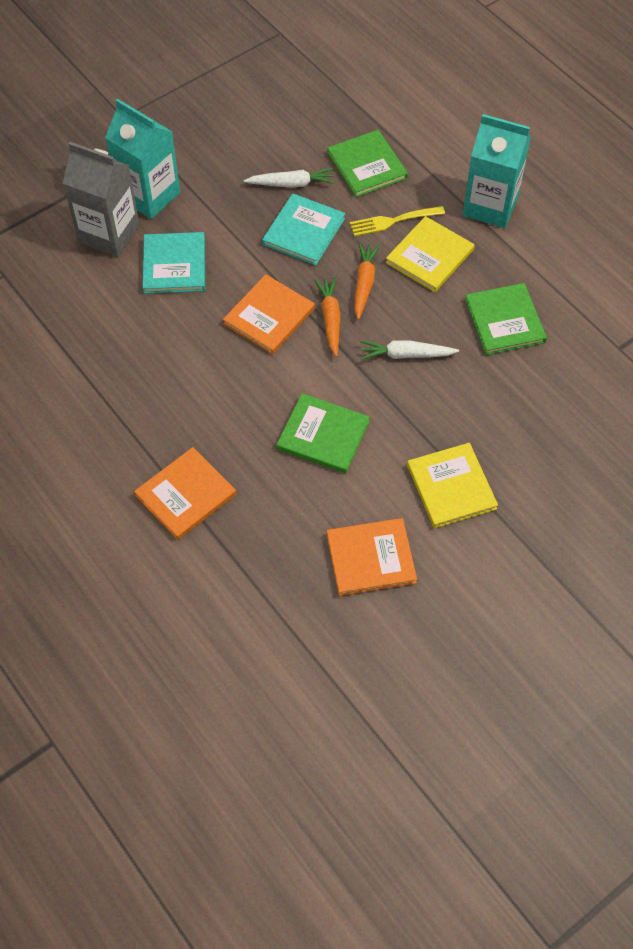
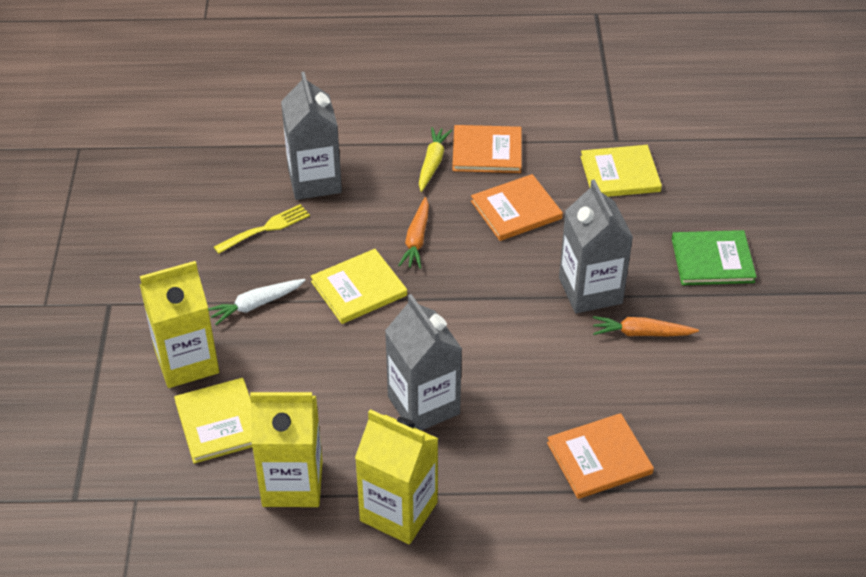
green book: 3 -> 1
grey carton: 1 -> 3
turquoise book: 2 -> 0
turquoise carton: 2 -> 0
white carrot: 2 -> 1
yellow book: 2 -> 3
yellow carrot: 0 -> 1
yellow carton: 0 -> 3

